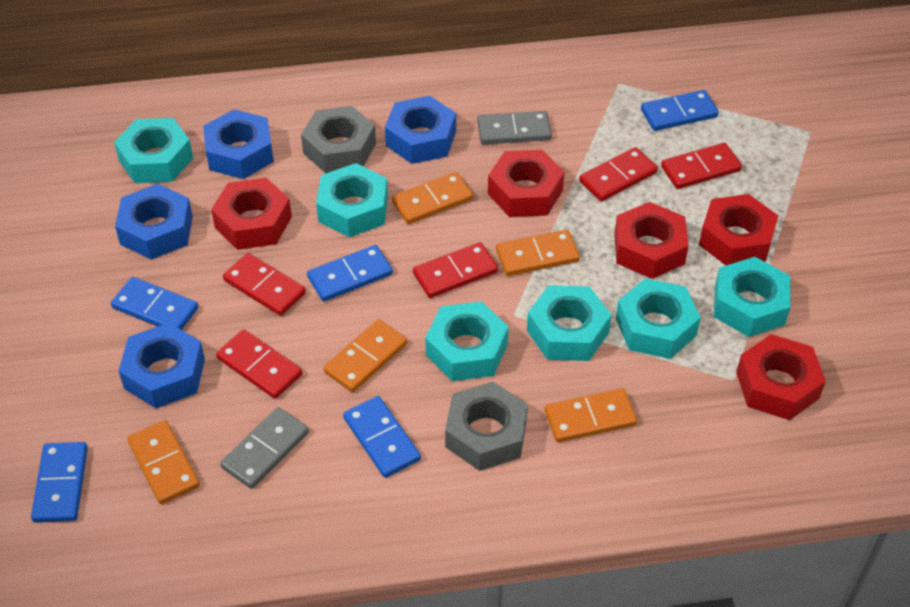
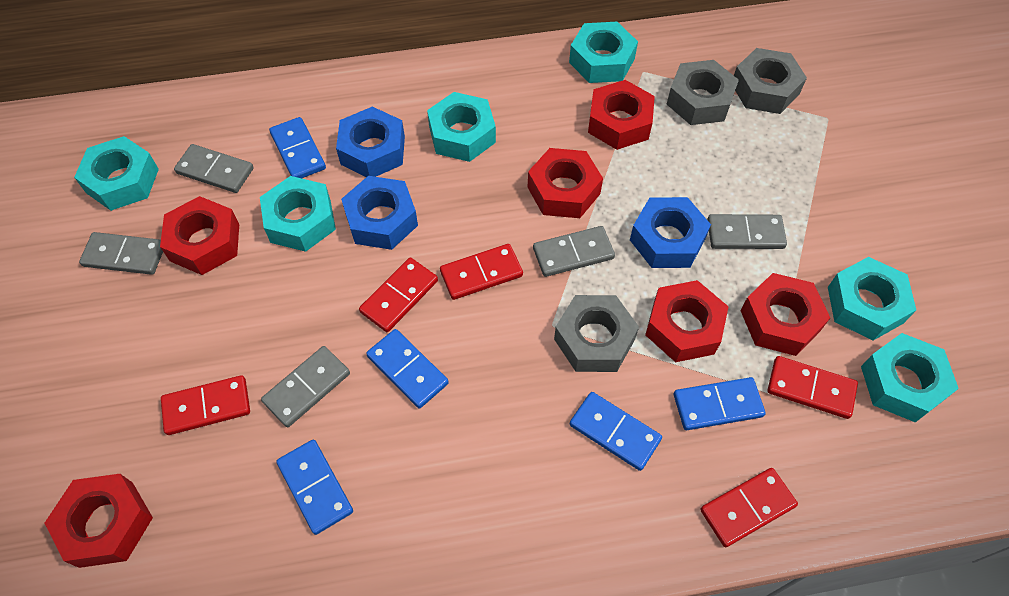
blue nut: 4 -> 3
grey domino: 2 -> 5
grey nut: 2 -> 3
orange domino: 5 -> 0
red nut: 5 -> 6

